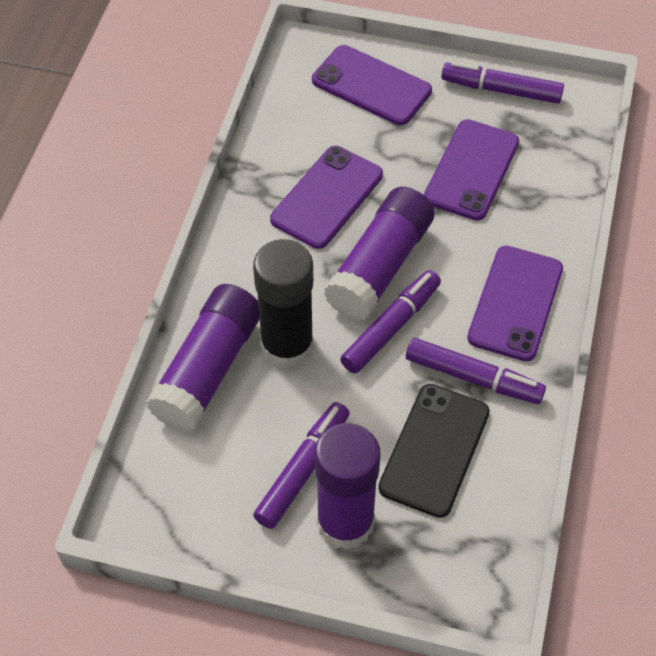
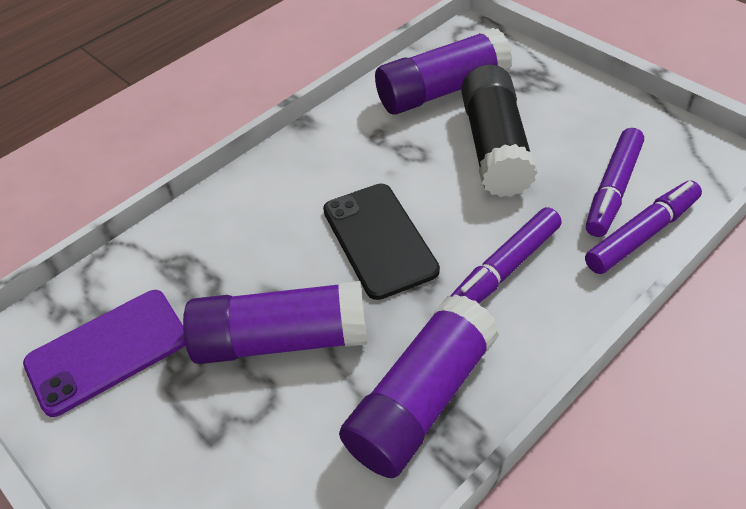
purple marker: 4 -> 3
purple phone: 4 -> 1

